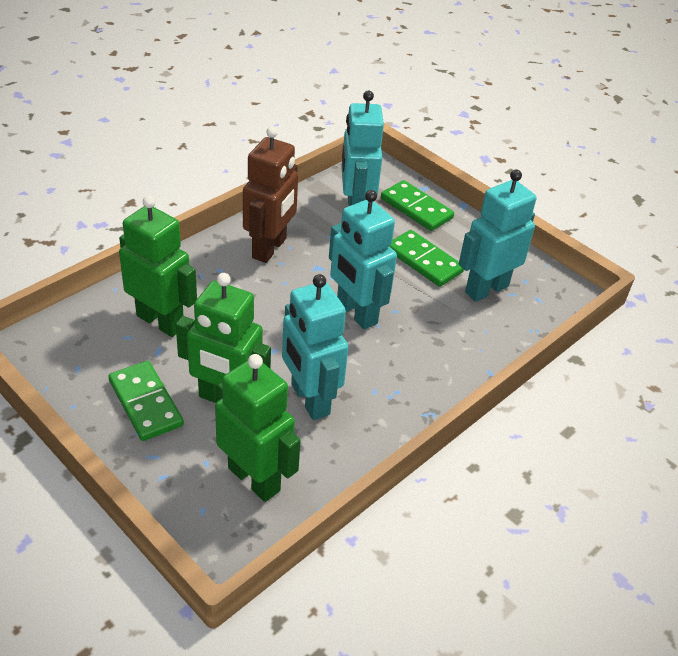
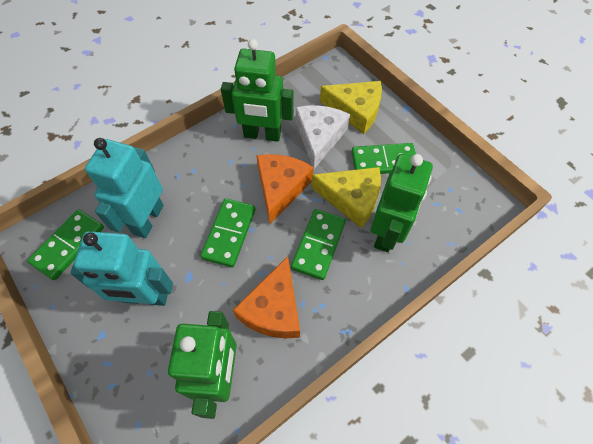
brown robot: 1 -> 0
green domino: 3 -> 4
orange cheese: 0 -> 2
turquoise robot: 4 -> 2
white cheese: 0 -> 1
yellow cheese: 0 -> 2

